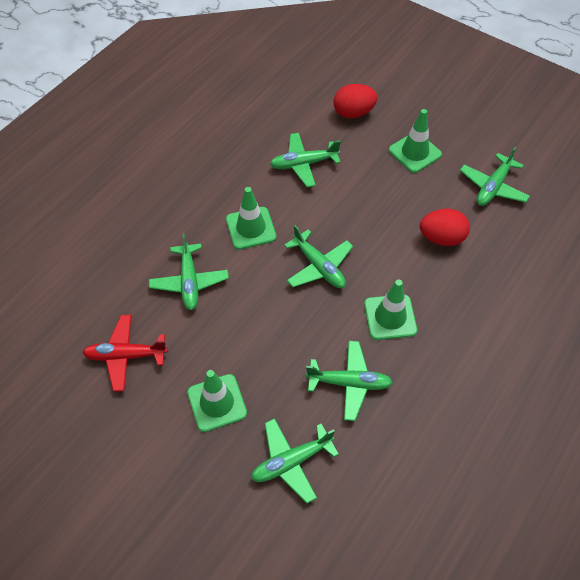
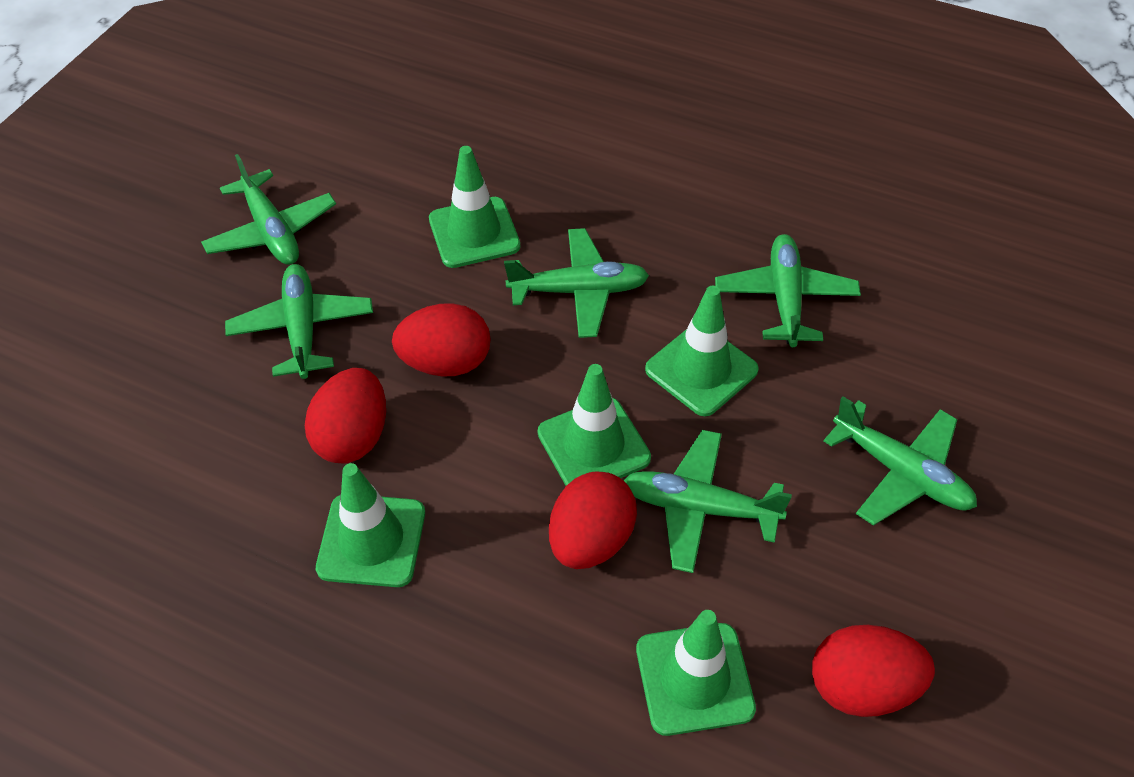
green traffic cone: 4 -> 5
red egg: 2 -> 4
red plane: 1 -> 0

